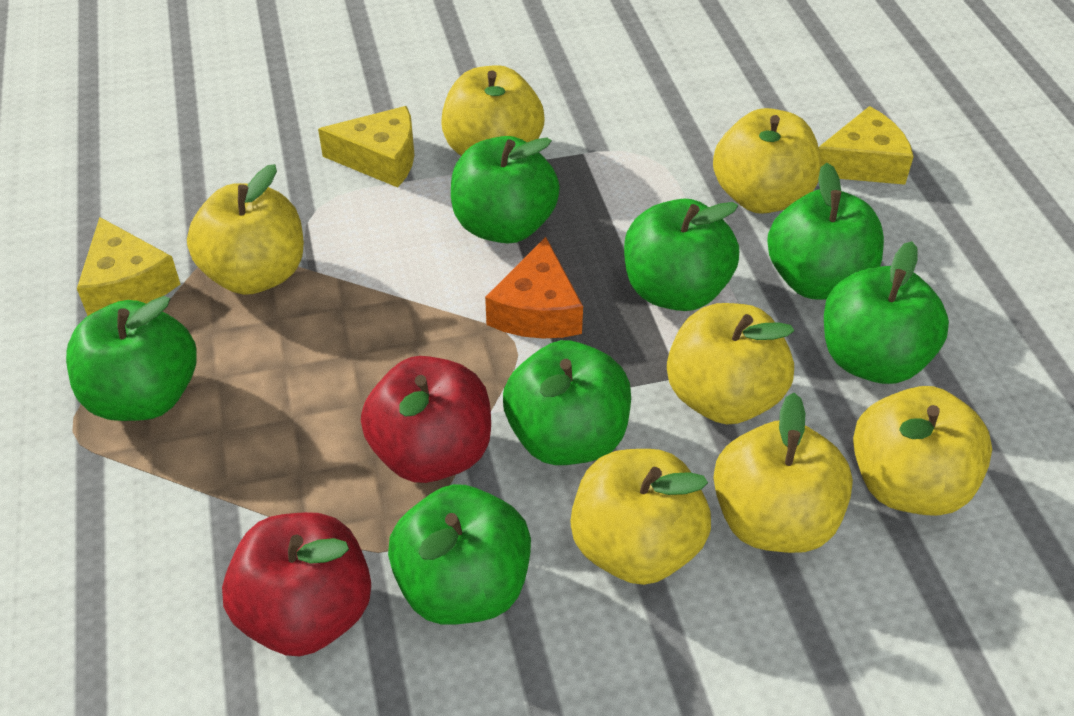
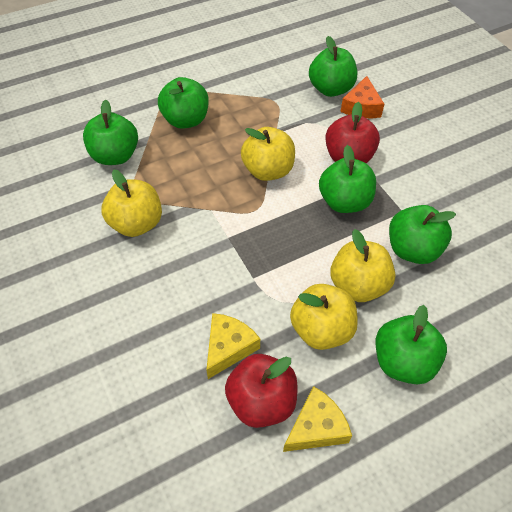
green apple: 7 -> 6
yellow apple: 7 -> 4
yellow cheese: 3 -> 2

